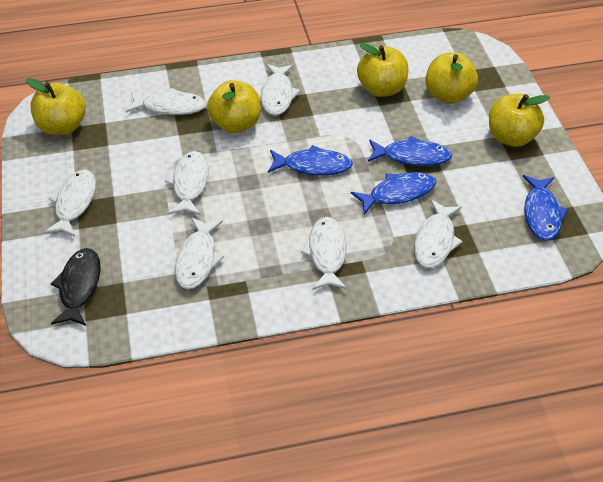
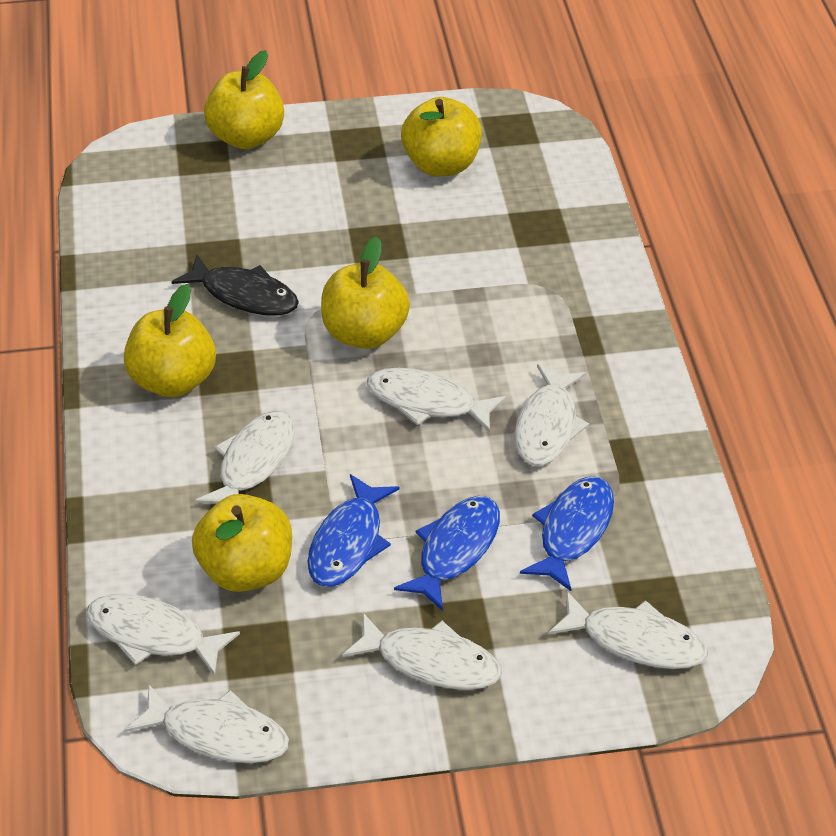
blue fish: 4 -> 3

